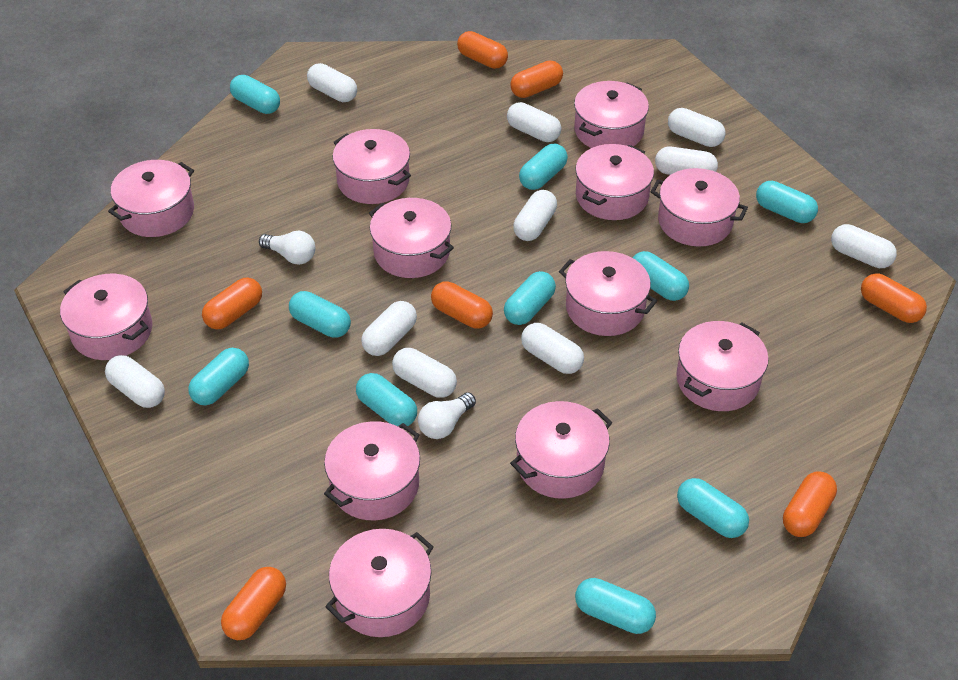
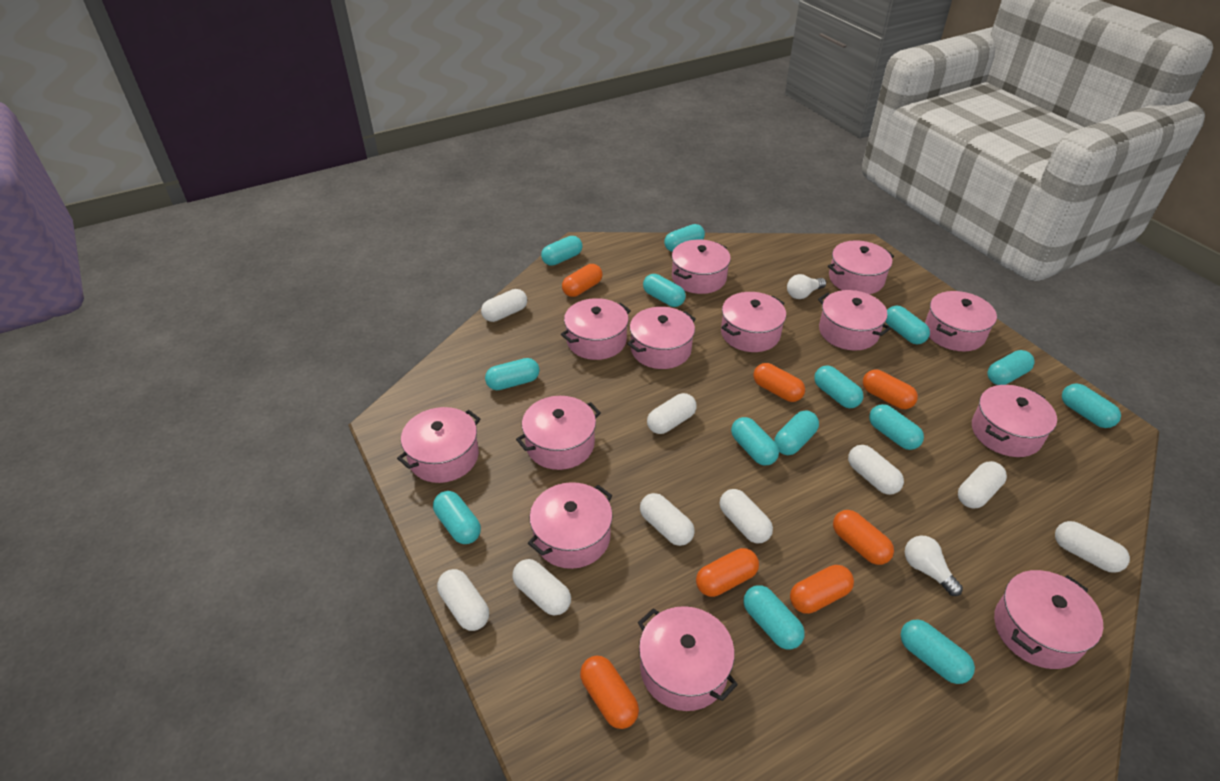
pink pot: 12 -> 13
turquoise capsule: 10 -> 14
white capsule: 10 -> 9

